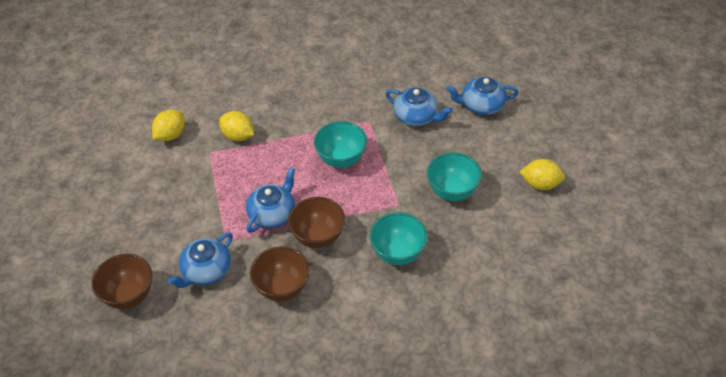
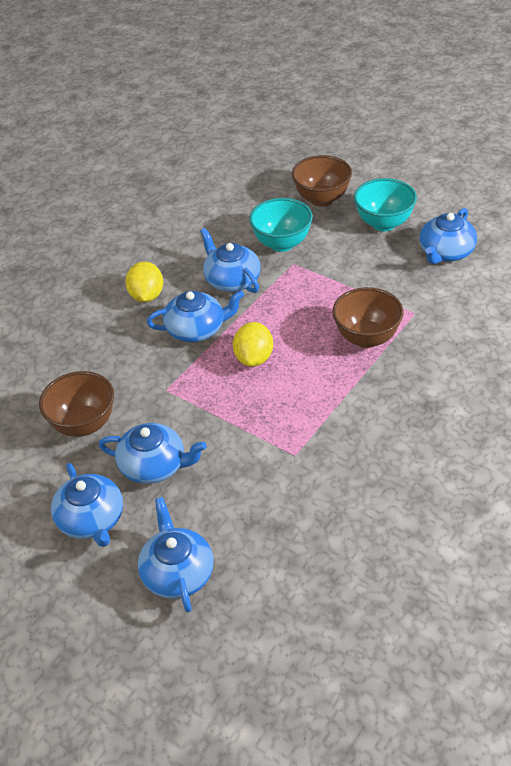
blue teapot: 4 -> 6
turquoise bowl: 3 -> 2
yellow lemon: 3 -> 2

